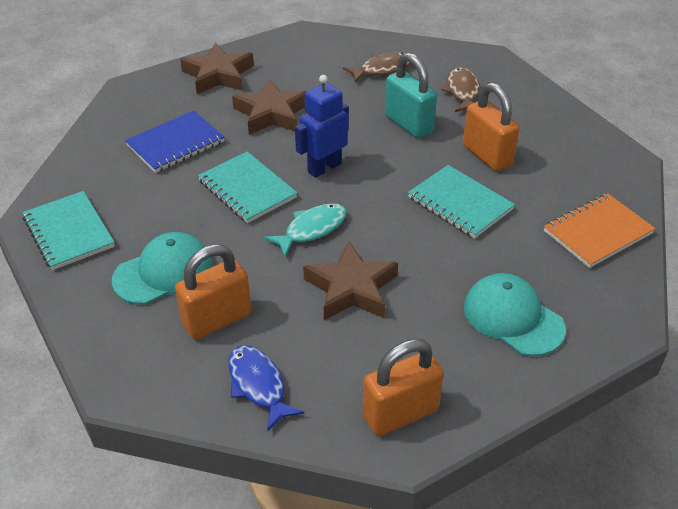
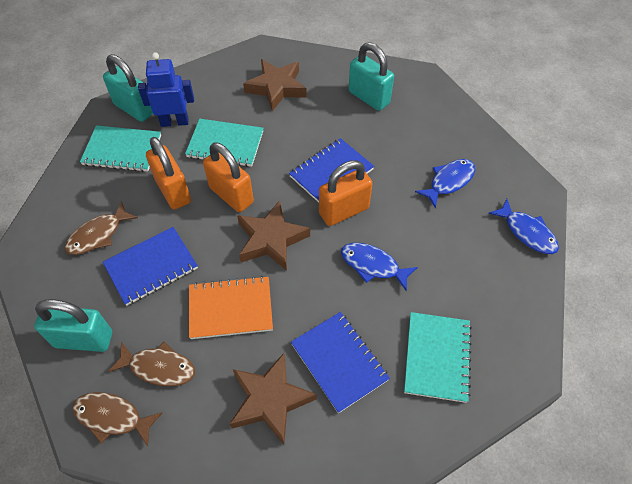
blue fish: 1 -> 3
blue notebook: 1 -> 3
brown fish: 2 -> 3
turquoise cap: 2 -> 0
turquoise fish: 1 -> 0
turquoise padlock: 1 -> 3

